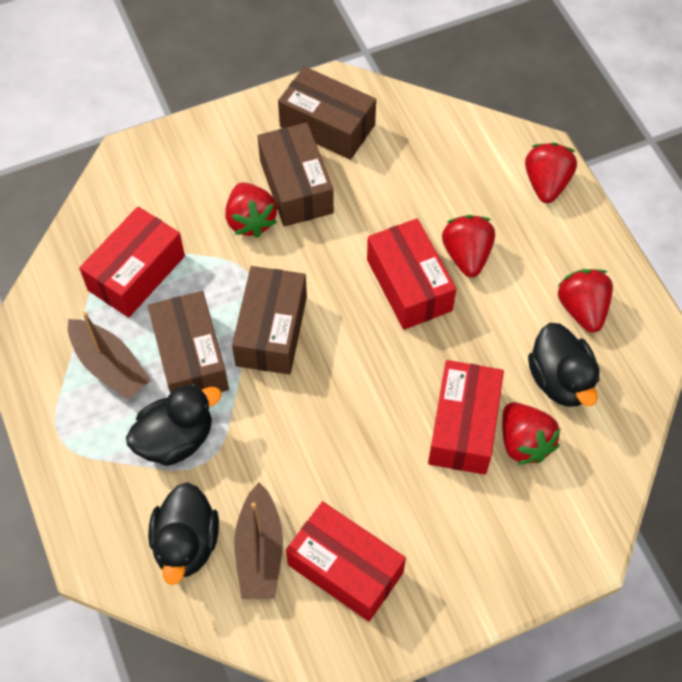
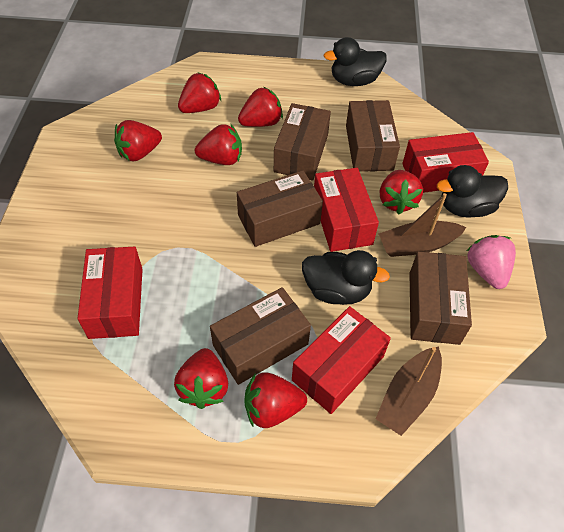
brown box: 4 -> 5
pink strawberry: 0 -> 1
red strawberry: 5 -> 7

